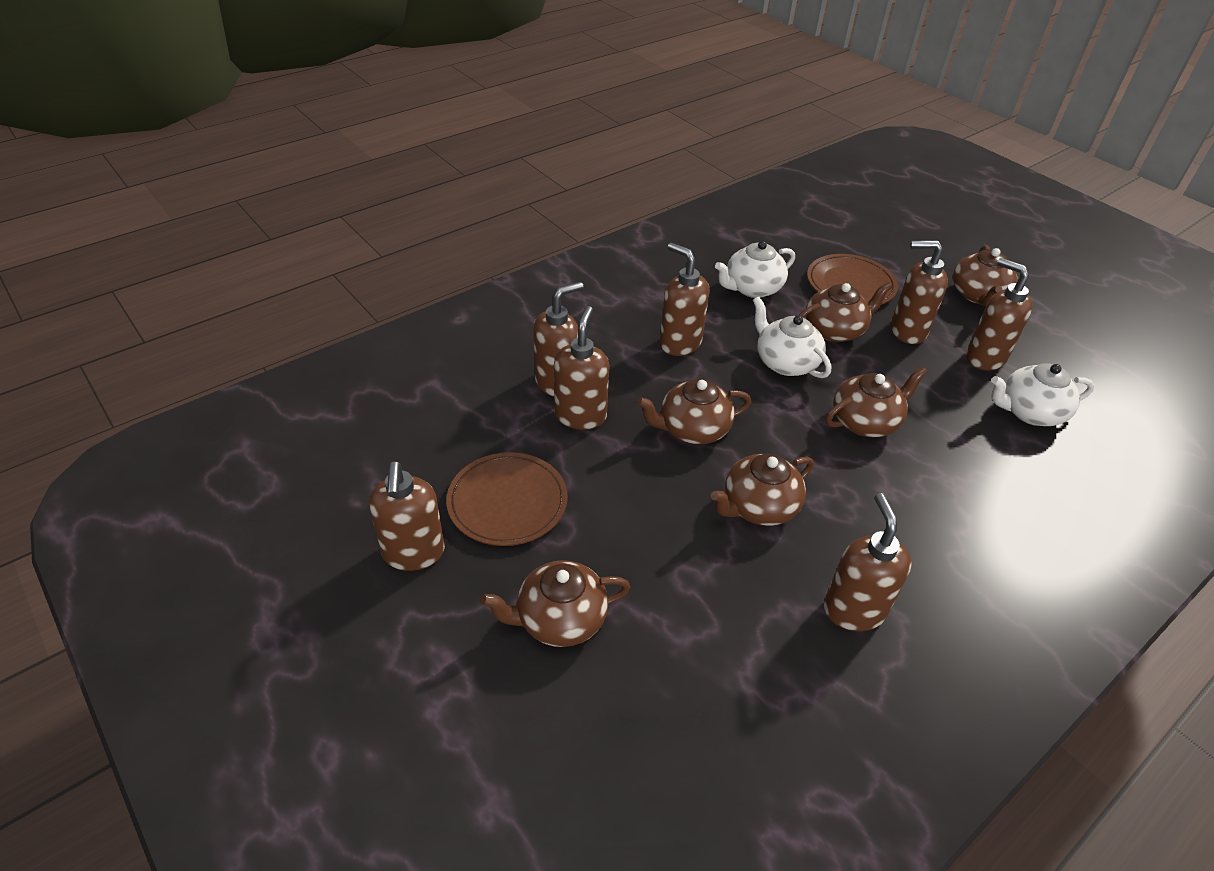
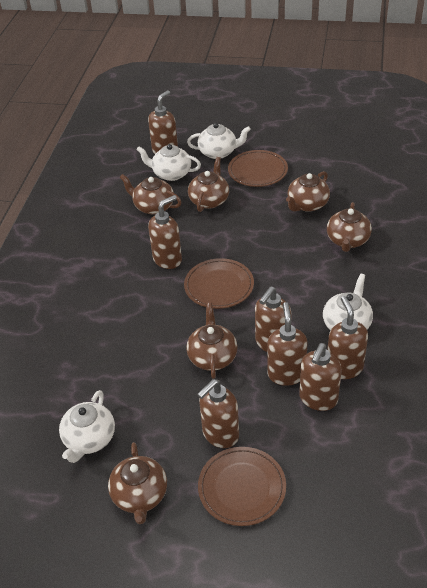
brown plate: 2 -> 3
white teapot: 3 -> 4

